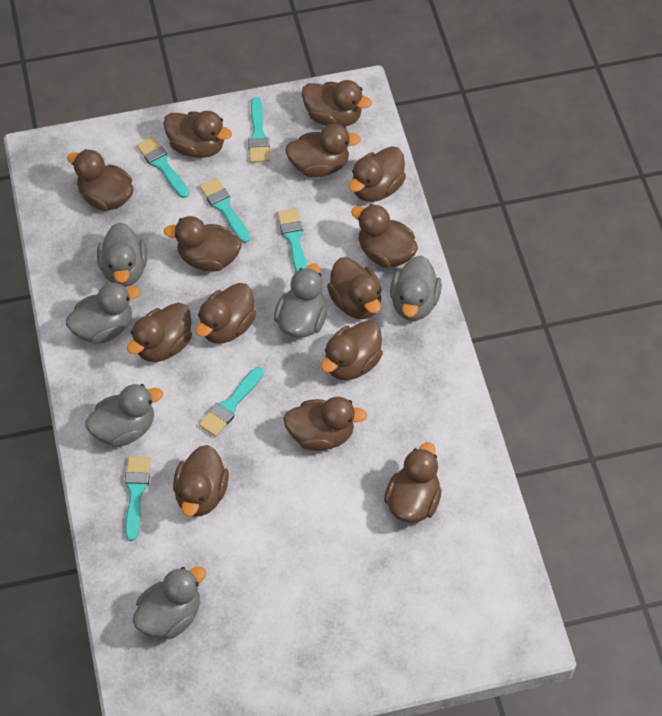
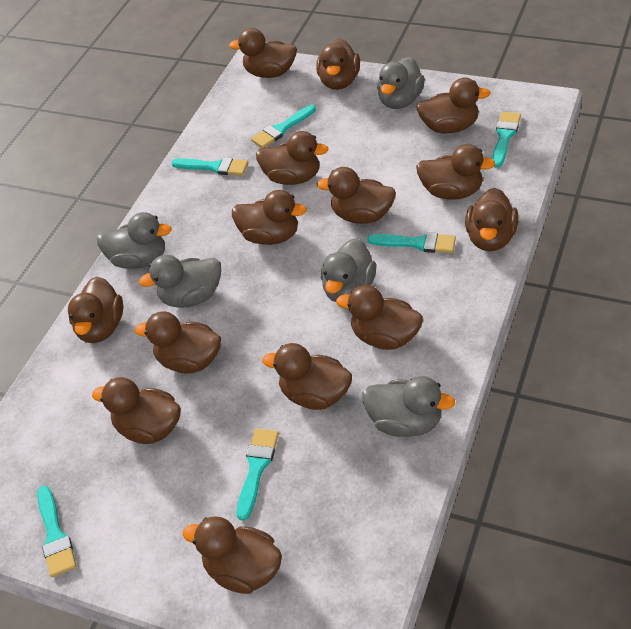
grey duck: 6 -> 5

